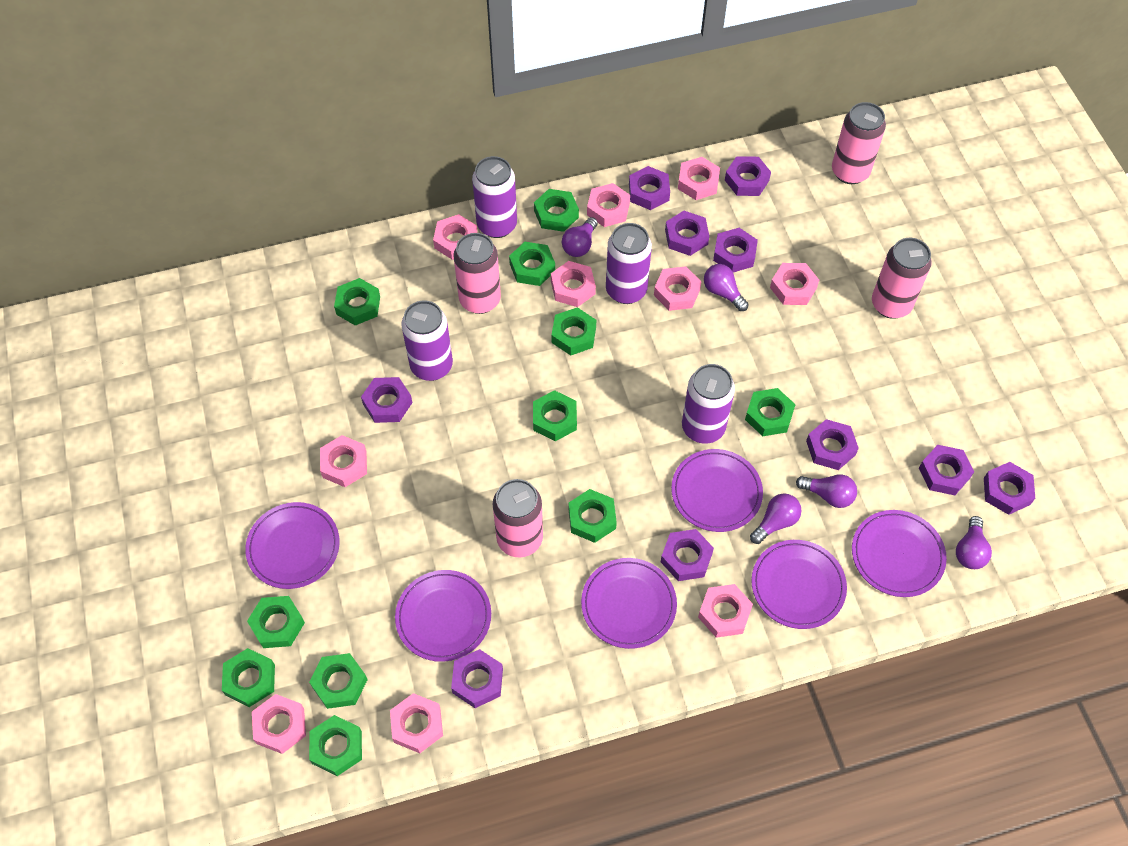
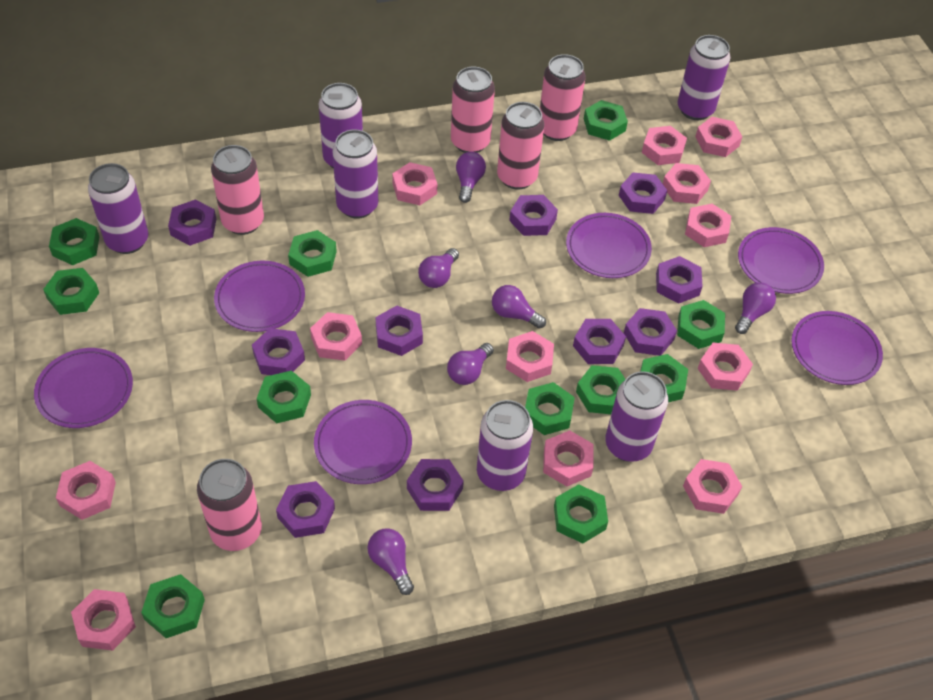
pink can: 4 -> 5
pink nut: 10 -> 12
purple can: 4 -> 6
purple light bulb: 5 -> 6

